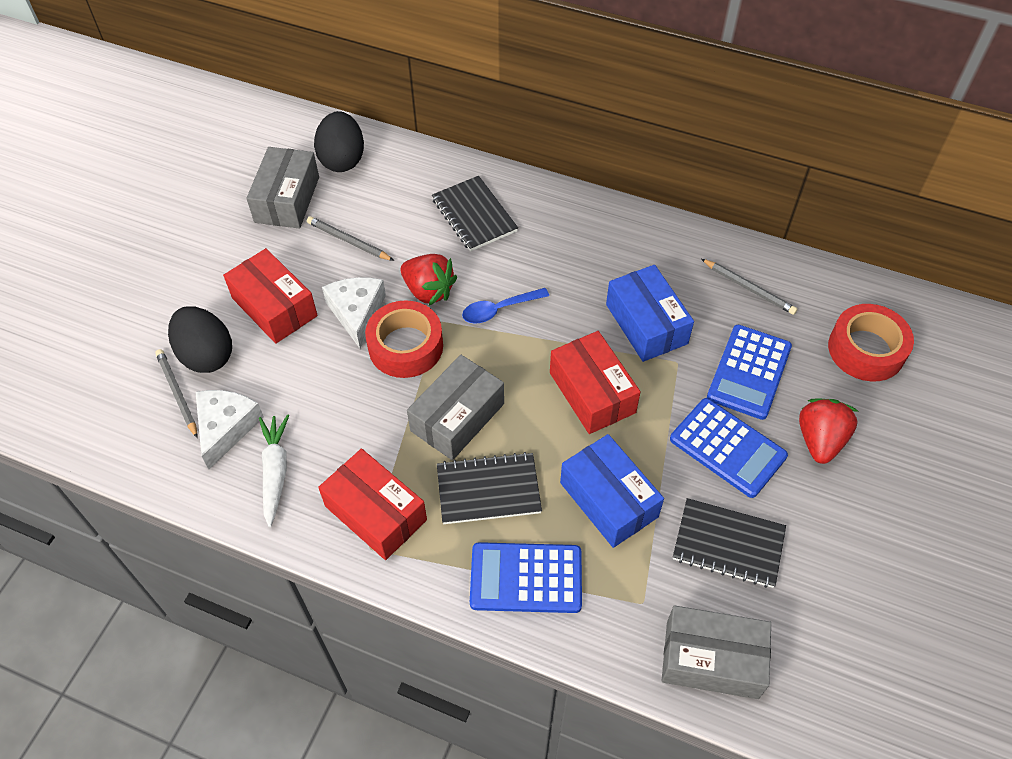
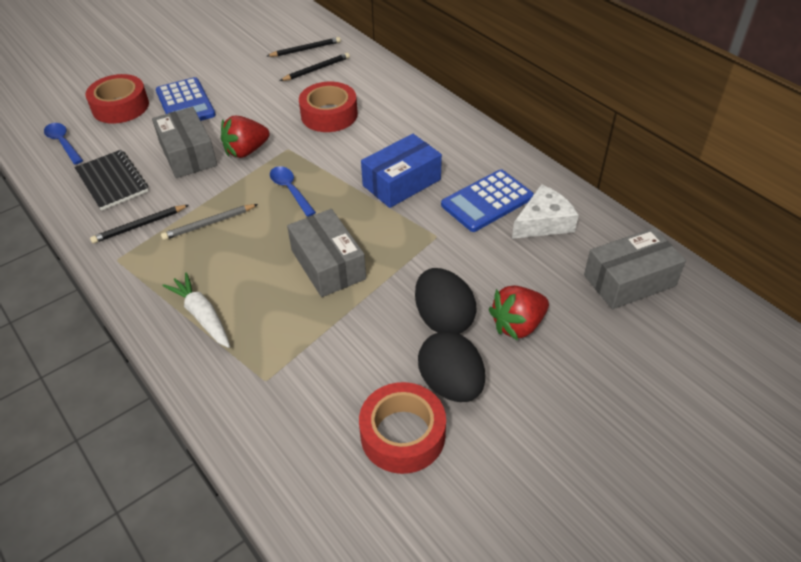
black notebook: 3 -> 1
black pencil: 0 -> 3
blue box: 2 -> 1
blue calculator: 3 -> 2
blue spoon: 1 -> 2
grey pencil: 3 -> 1
red box: 3 -> 0
red tape: 2 -> 3
white cheese: 2 -> 1

